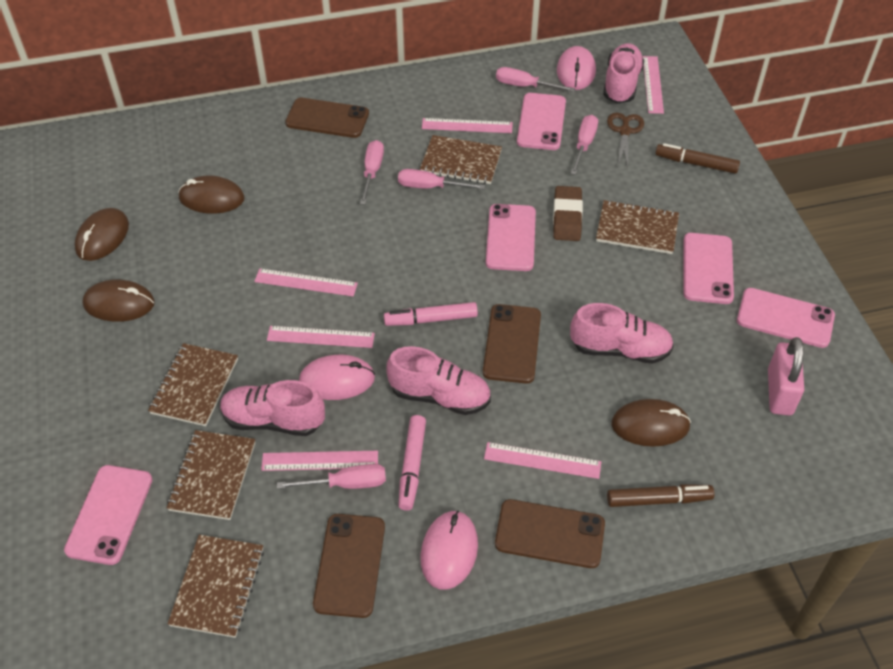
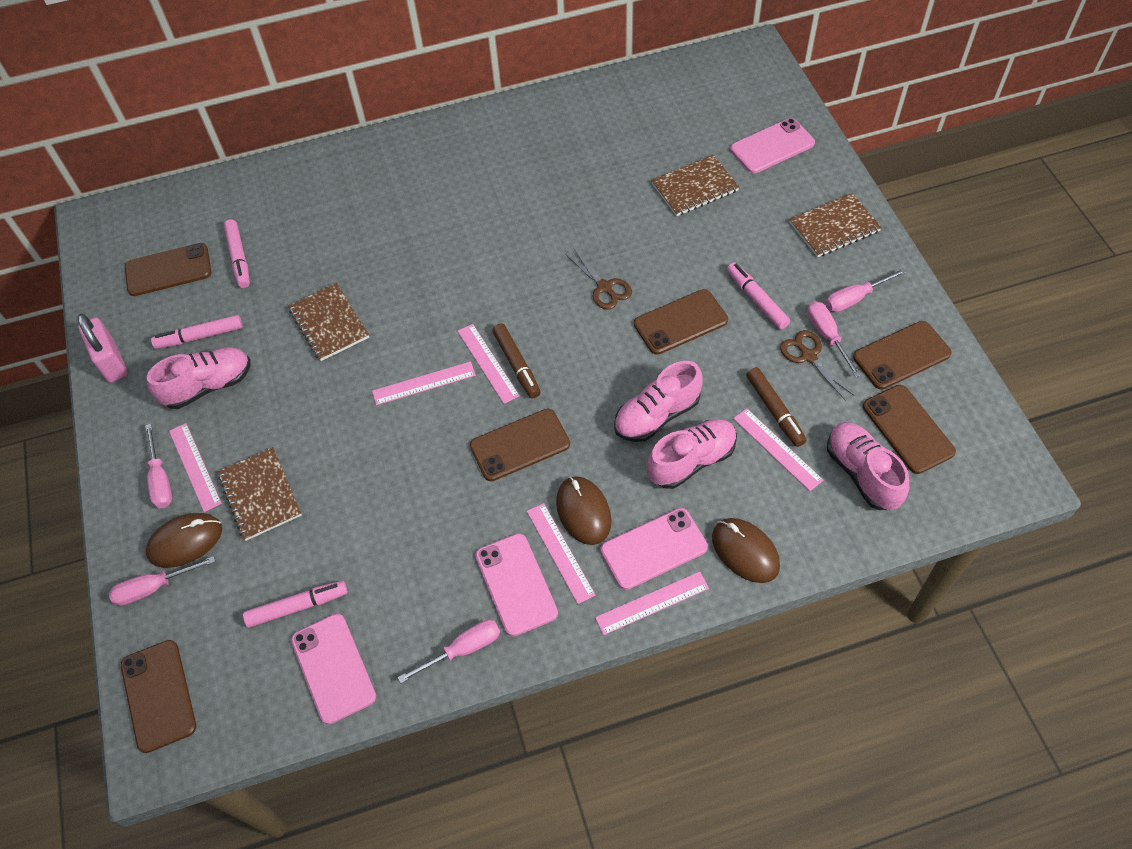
brown eraser: 1 -> 0
brown mouse: 4 -> 3
brown notebook: 5 -> 4
brown phone: 4 -> 6
brown scissors: 1 -> 2
pink marker: 2 -> 4
pink mouse: 3 -> 0
pink phone: 5 -> 4

